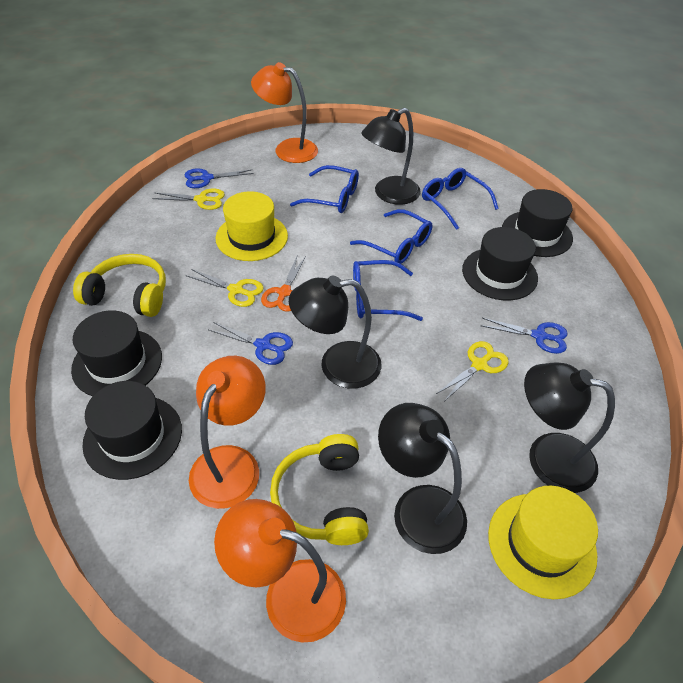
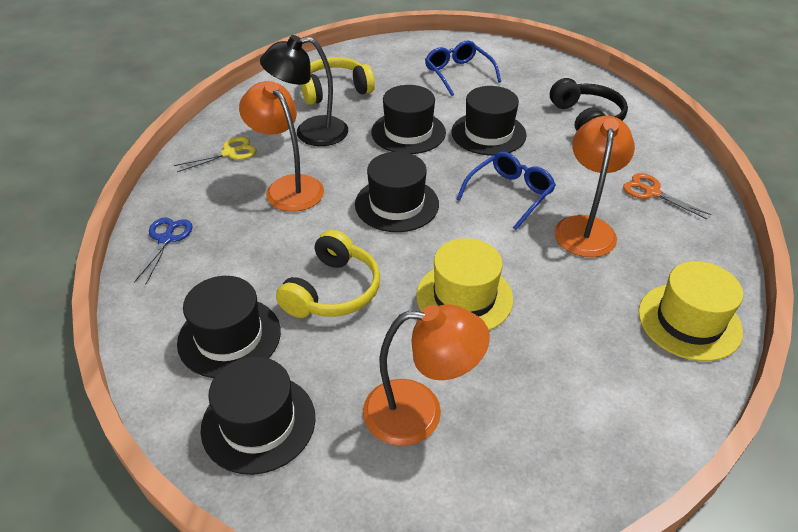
black hat: 4 -> 5
black headphones: 0 -> 1
black lamp: 4 -> 1
blue glasses: 4 -> 2
blue scissors: 3 -> 1
yellow scissors: 3 -> 1

